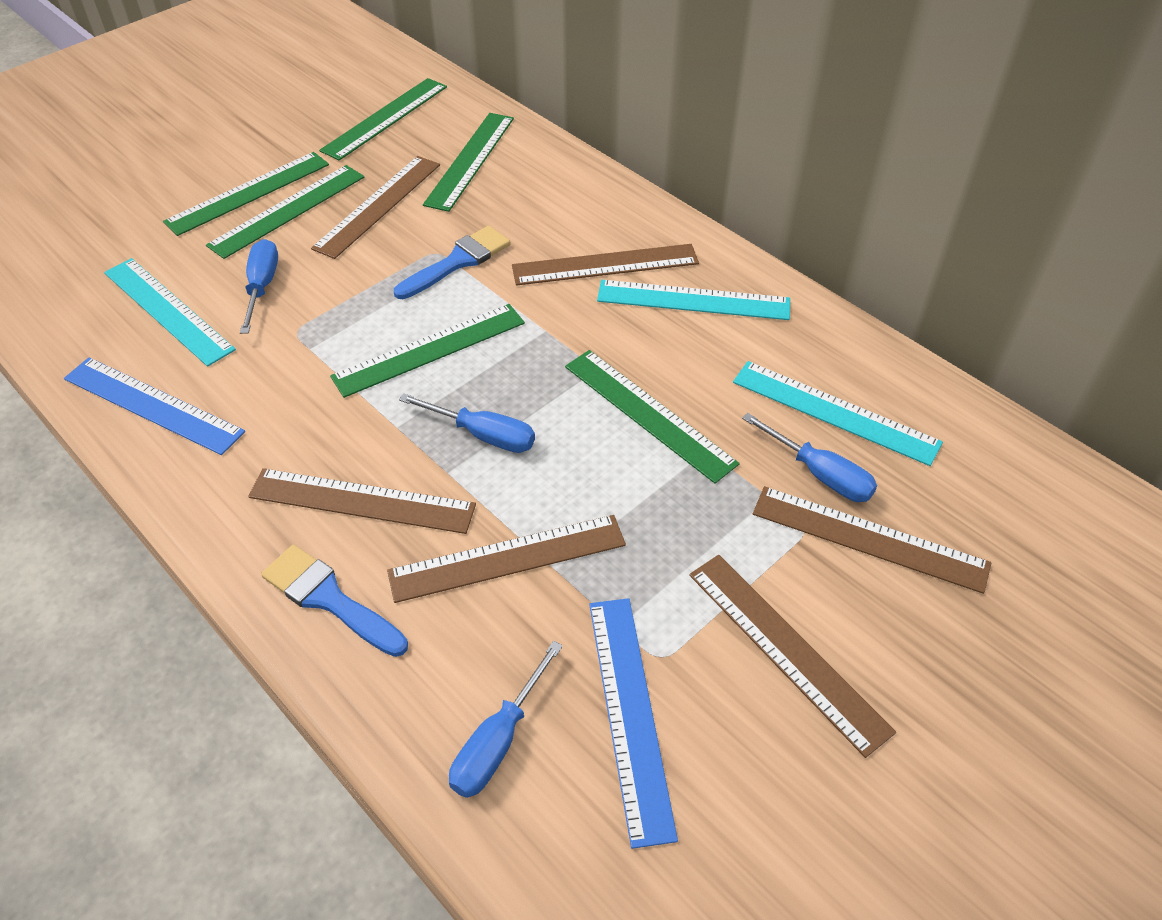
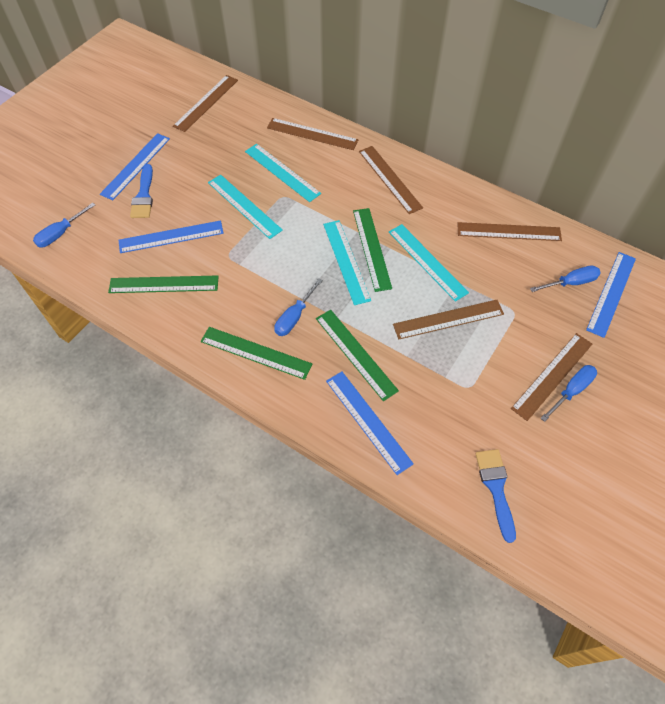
blue ruler: 2 -> 4
green ruler: 6 -> 4
turquoise ruler: 3 -> 4

